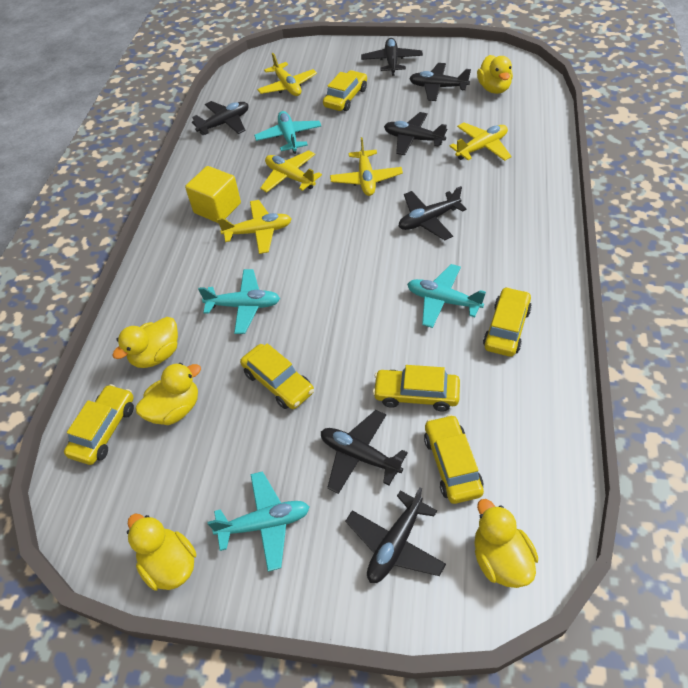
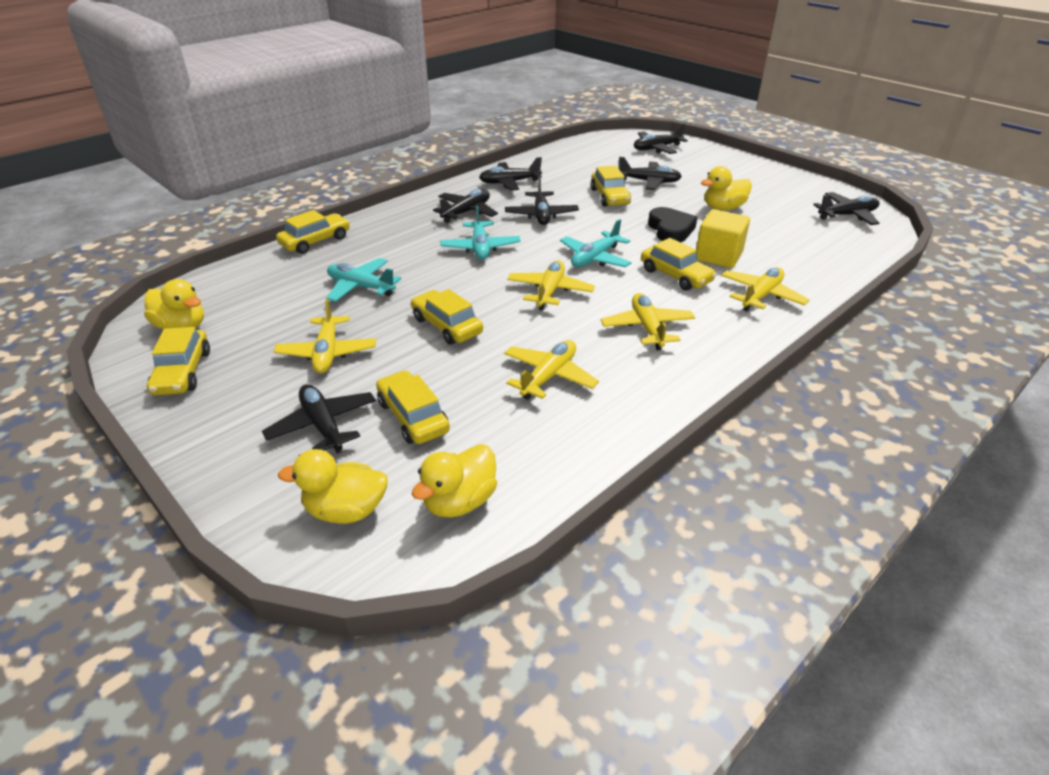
black heart: 0 -> 1
turquoise plane: 4 -> 3
yellow duck: 5 -> 4

